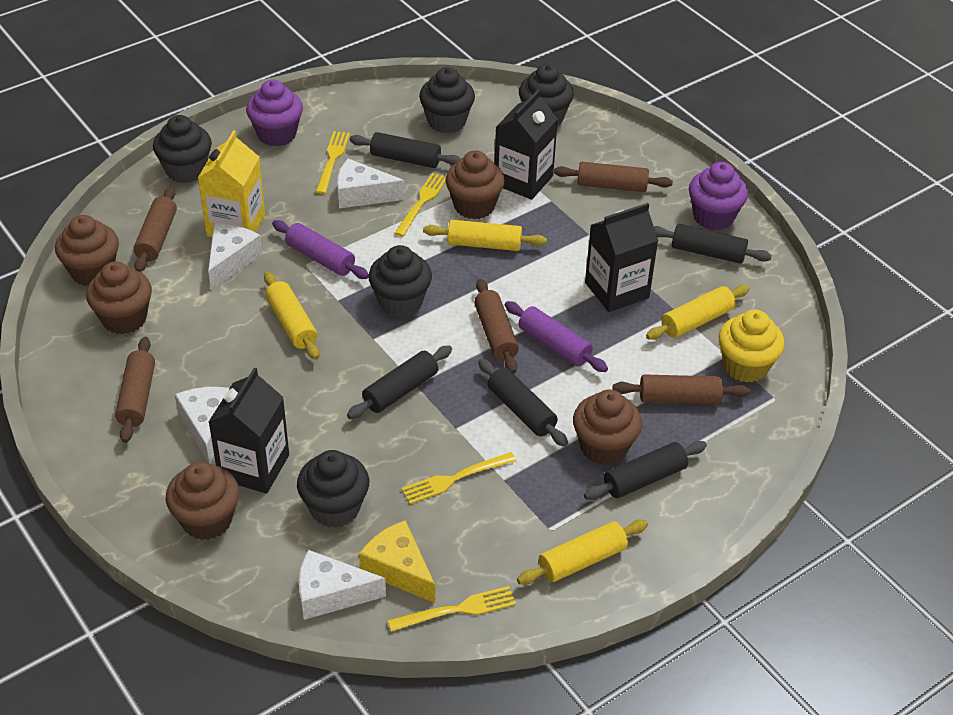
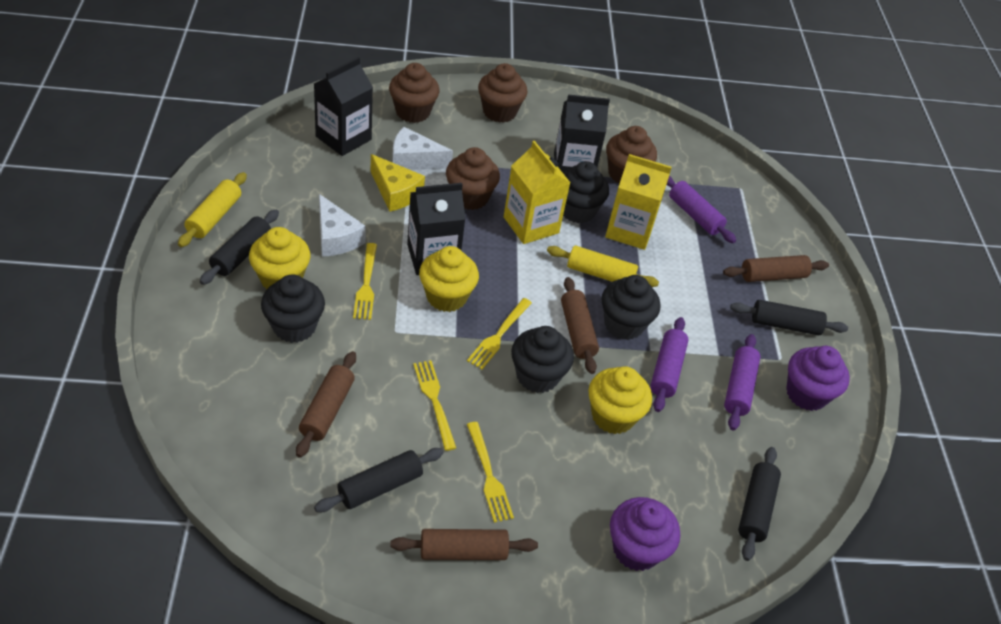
black cupcake: 5 -> 4
black rolling pin: 5 -> 4
brown cupcake: 5 -> 4
brown rolling pin: 5 -> 4
purple rolling pin: 2 -> 3
white cheese: 4 -> 2
yellow carton: 1 -> 2
yellow cupcake: 1 -> 3
yellow rolling pin: 4 -> 2

